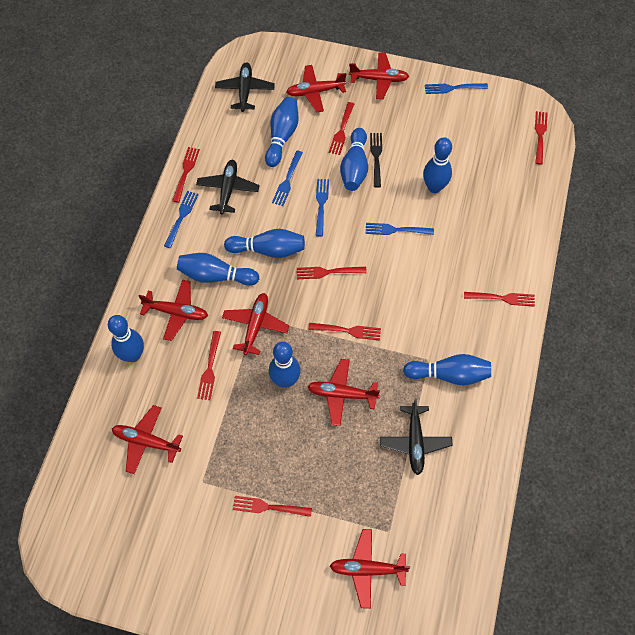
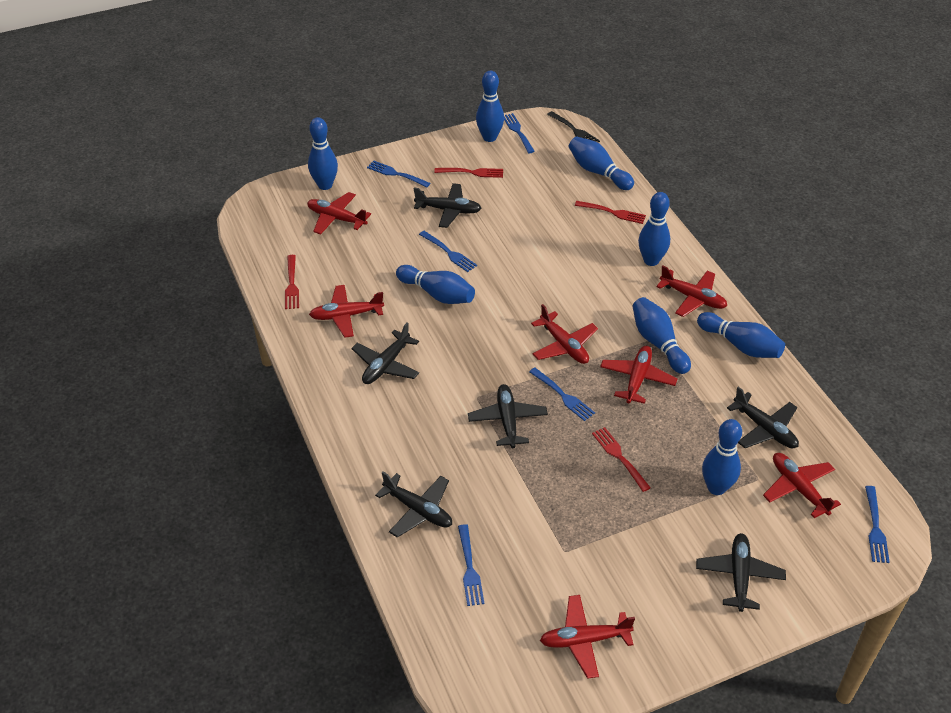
black plane: 3 -> 6
blue fork: 5 -> 6
red fork: 8 -> 4

